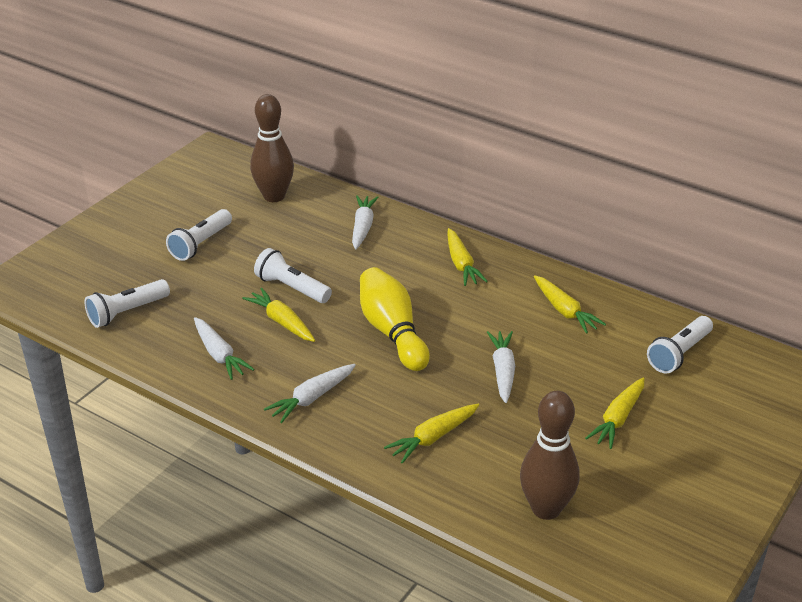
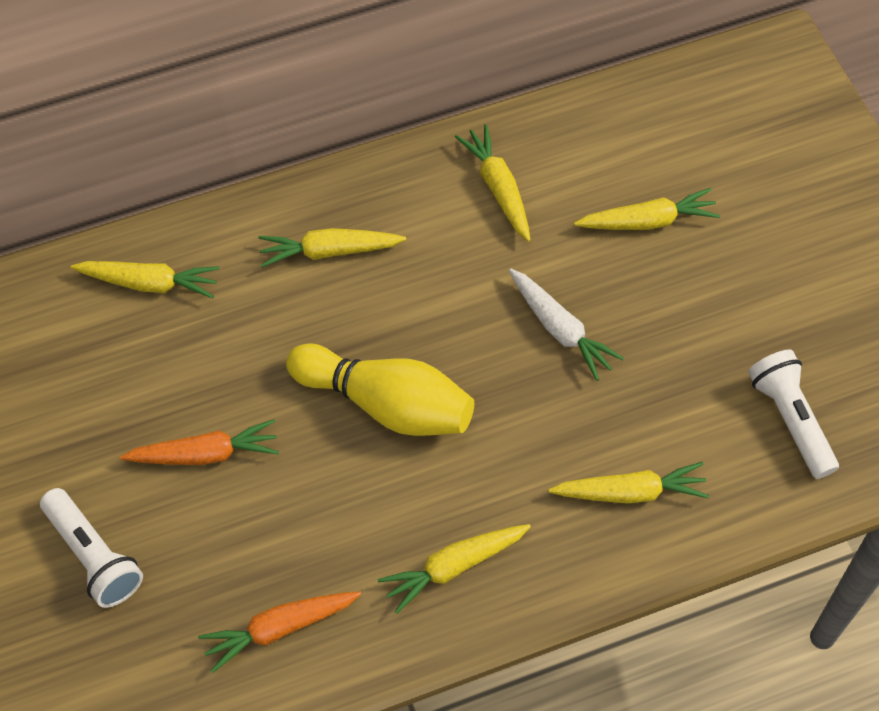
brown bowling pin: 2 -> 0
orange carrot: 0 -> 2
white carrot: 4 -> 1
white flashlight: 4 -> 2
yellow carrot: 5 -> 6

